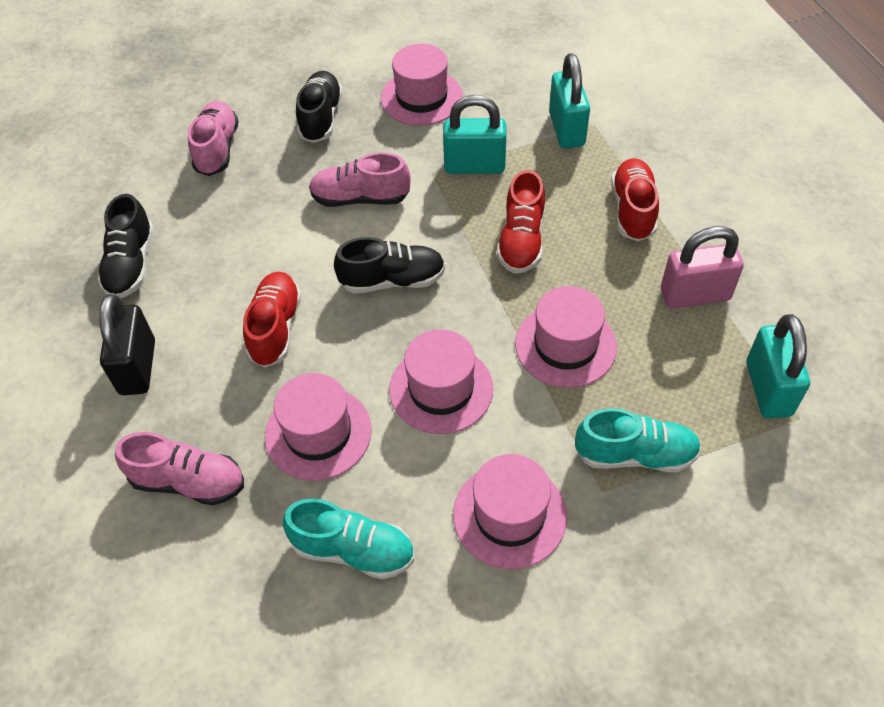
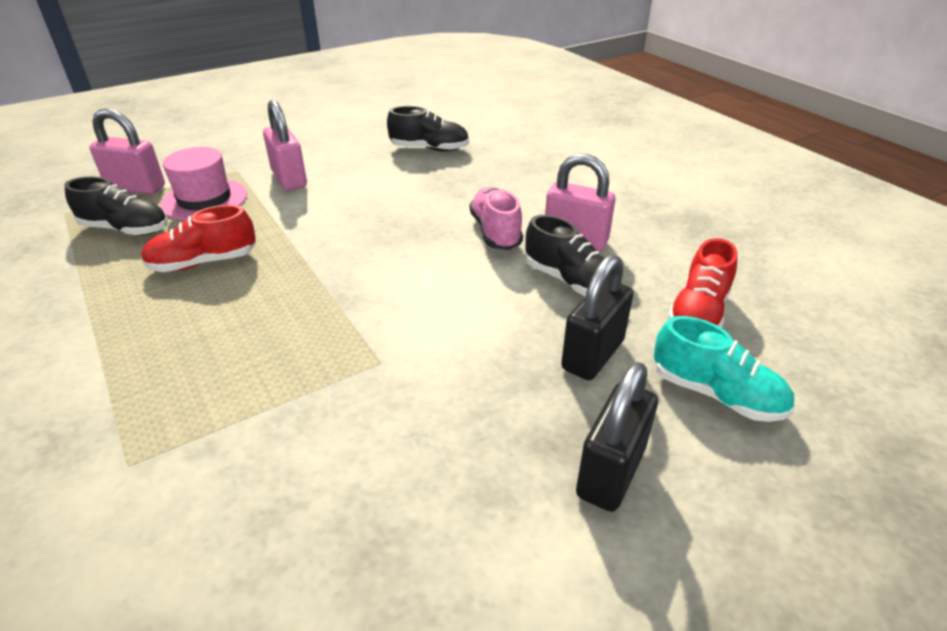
black padlock: 1 -> 2
pink hat: 5 -> 1
pink padlock: 1 -> 3
pink shoe: 3 -> 1
red shoe: 3 -> 2
turquoise padlock: 3 -> 0
turquoise shoe: 2 -> 1

